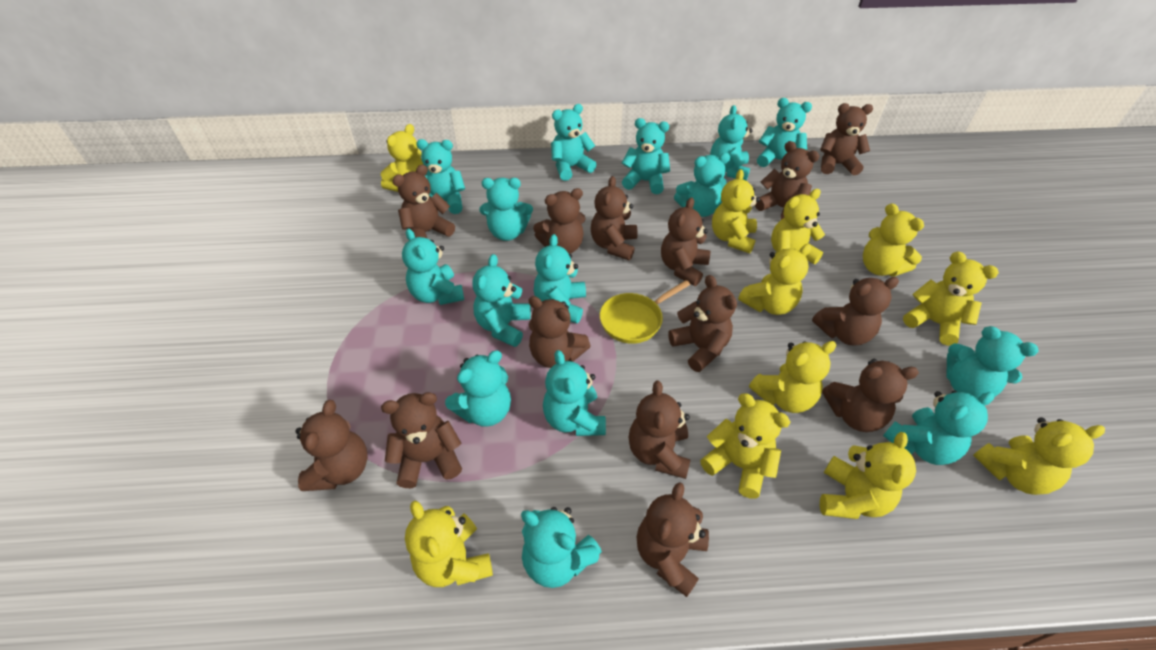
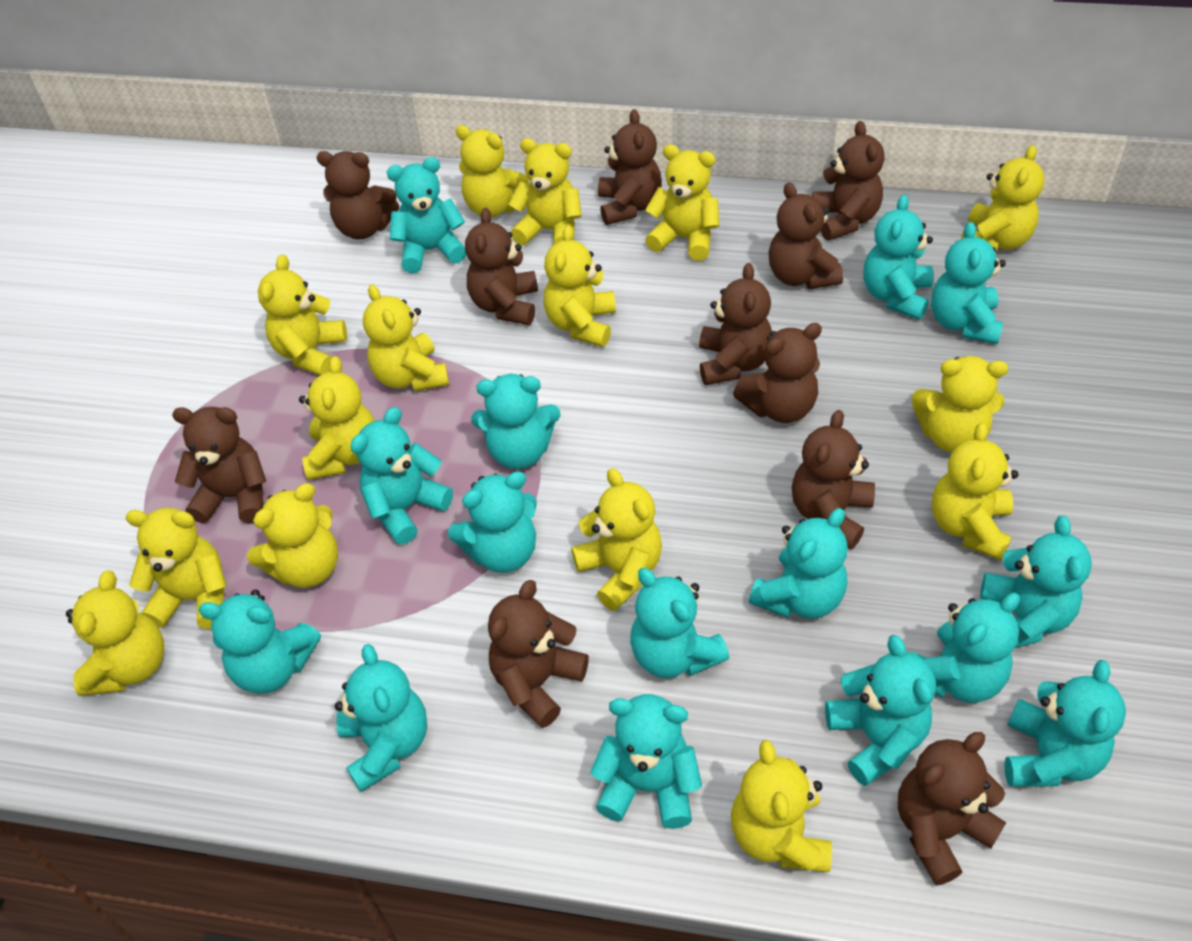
brown teddy bear: 14 -> 11
yellow pan: 1 -> 0
yellow teddy bear: 11 -> 15

